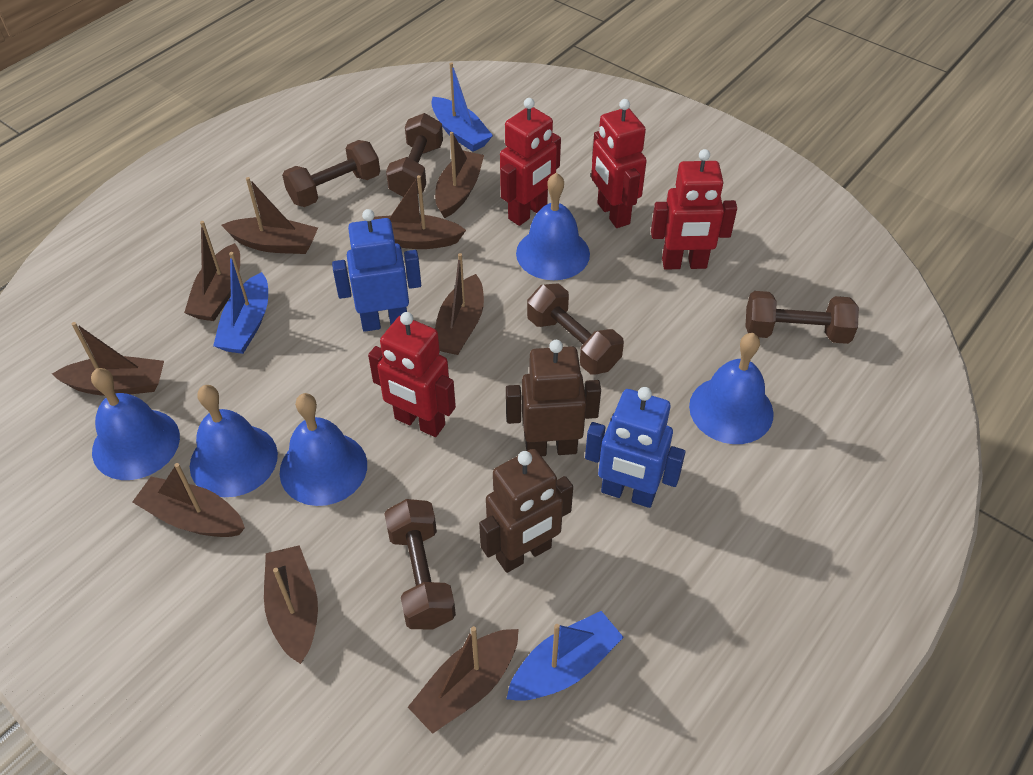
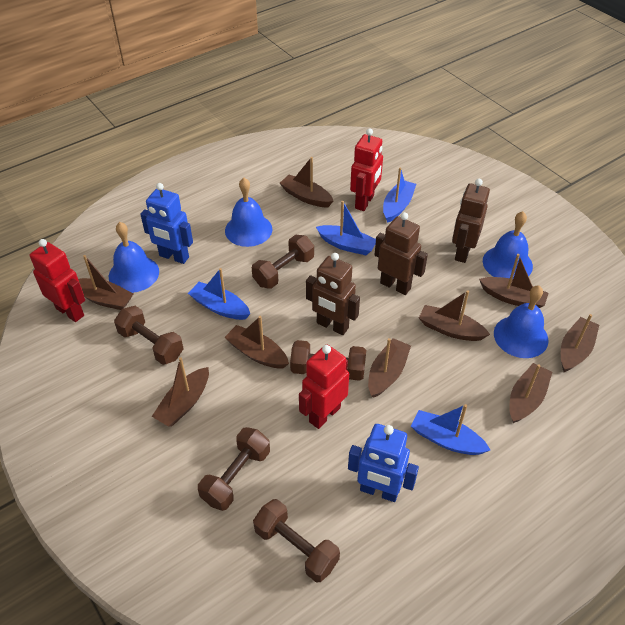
blue bell: 5 -> 4
blue boat: 3 -> 4
brown robot: 2 -> 3
red robot: 4 -> 3

